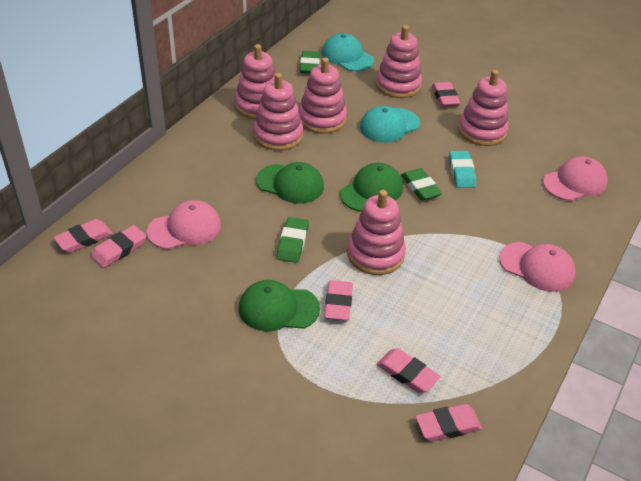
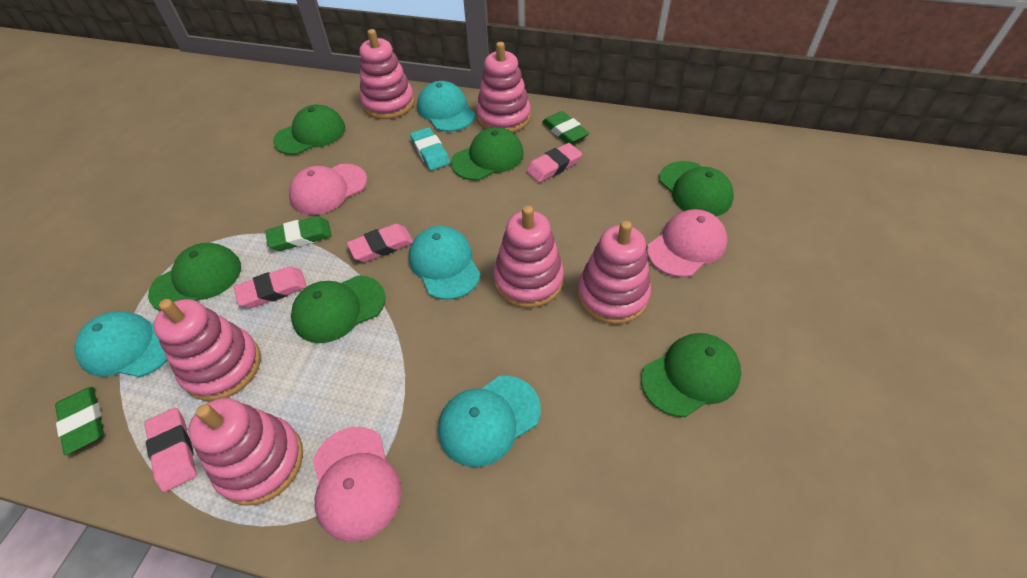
green cap: 3 -> 6
pink eraser: 6 -> 4
turquoise cap: 2 -> 4

